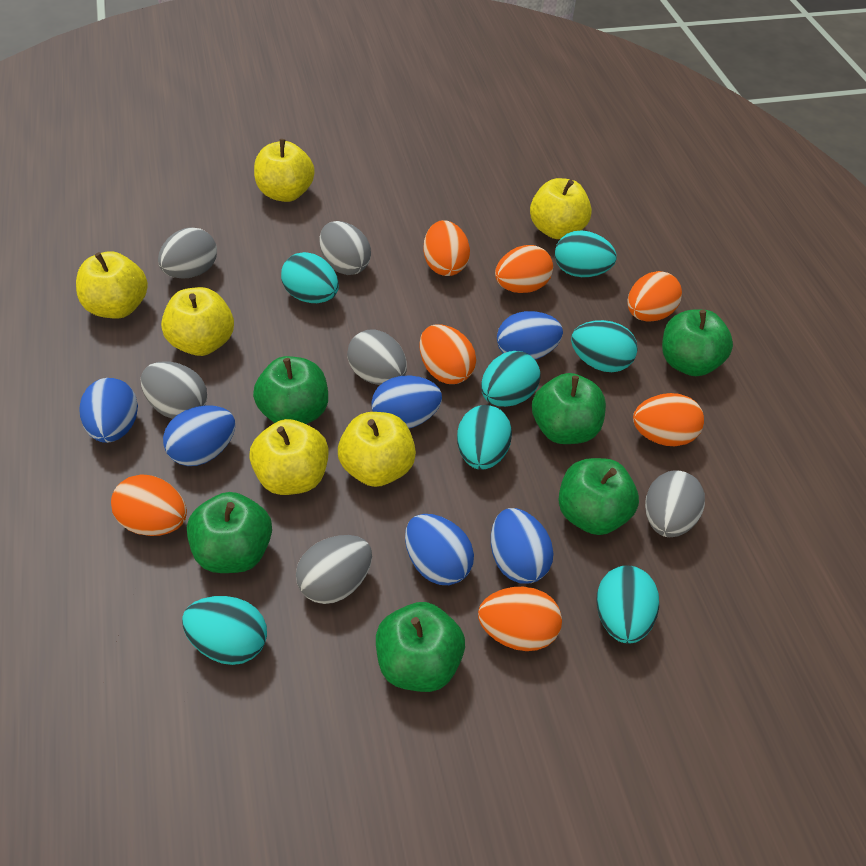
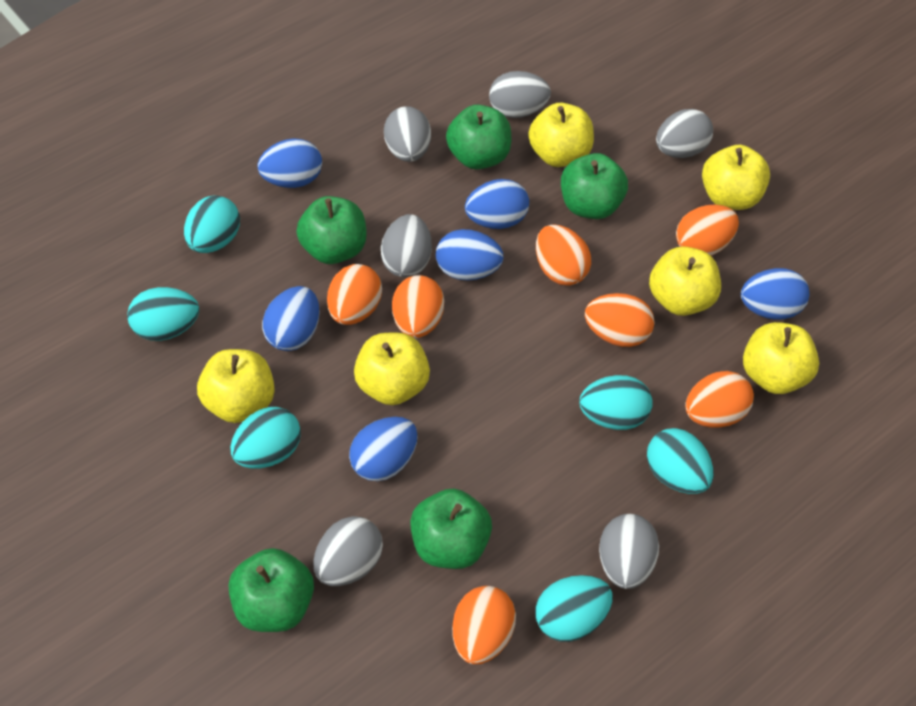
green apple: 6 -> 5
turquoise egg: 7 -> 6

